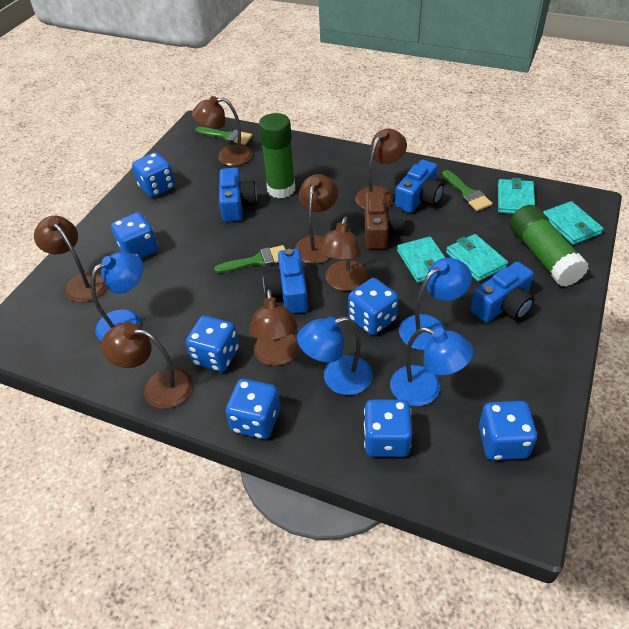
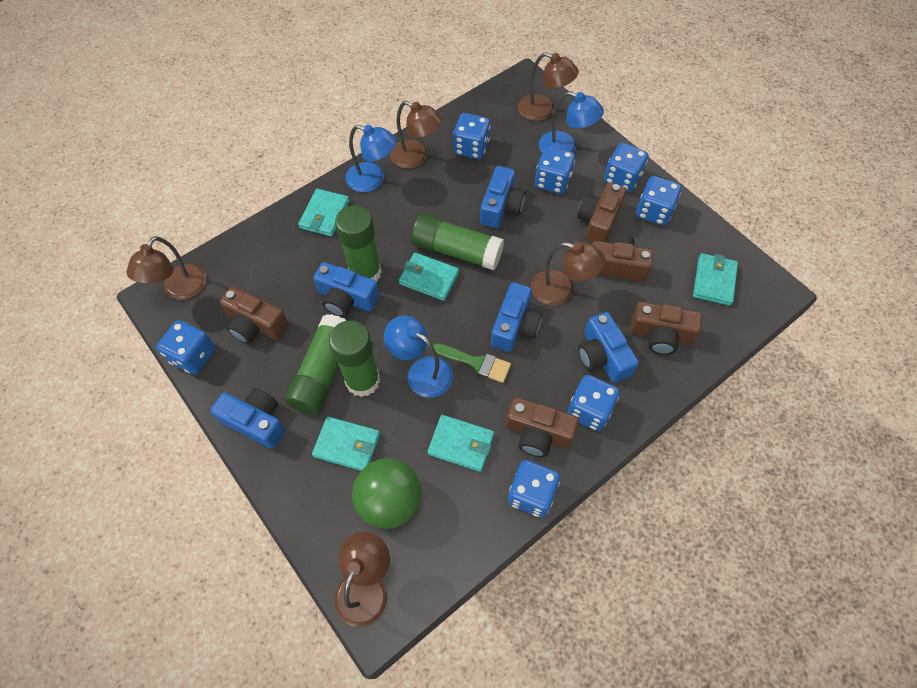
blue camera: 4 -> 5
blue lamp: 4 -> 3
brown camera: 1 -> 5
brown lamp: 7 -> 5
green ball: 0 -> 1
green brush: 3 -> 1
green glue stick: 2 -> 4
turquoise wallet: 4 -> 5

